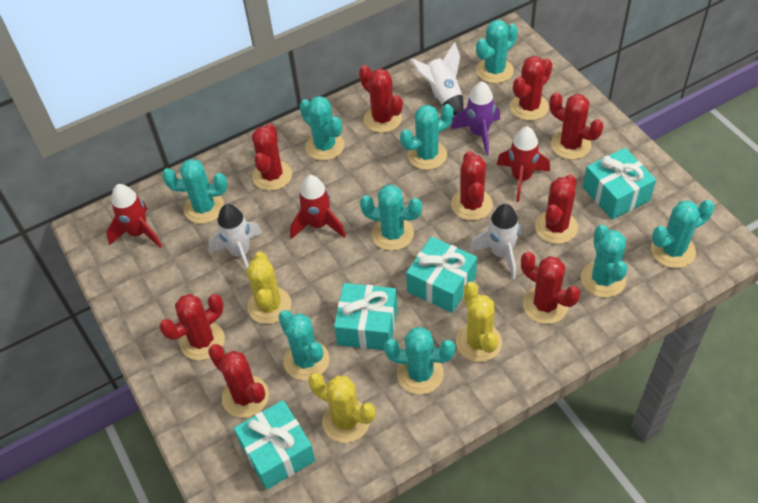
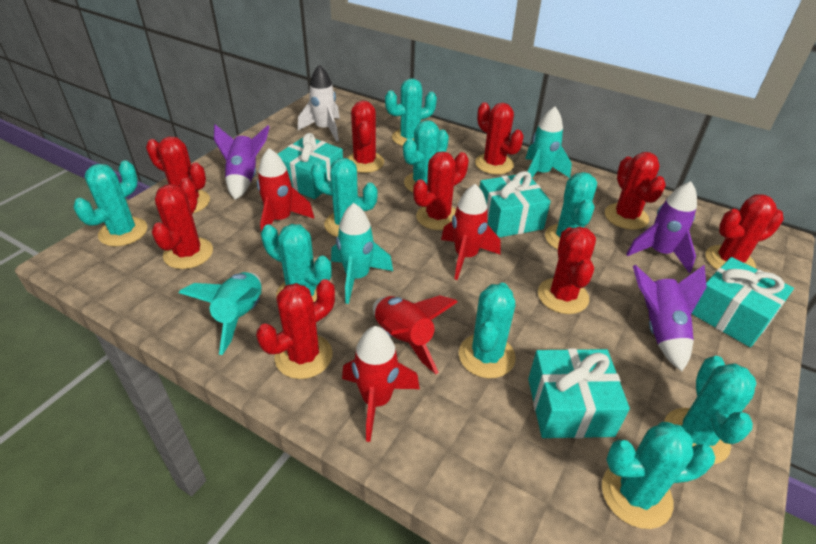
purple rocket: 1 -> 3
red rocket: 3 -> 4
turquoise rocket: 0 -> 3
white rocket: 3 -> 1
yellow cactus: 3 -> 0

